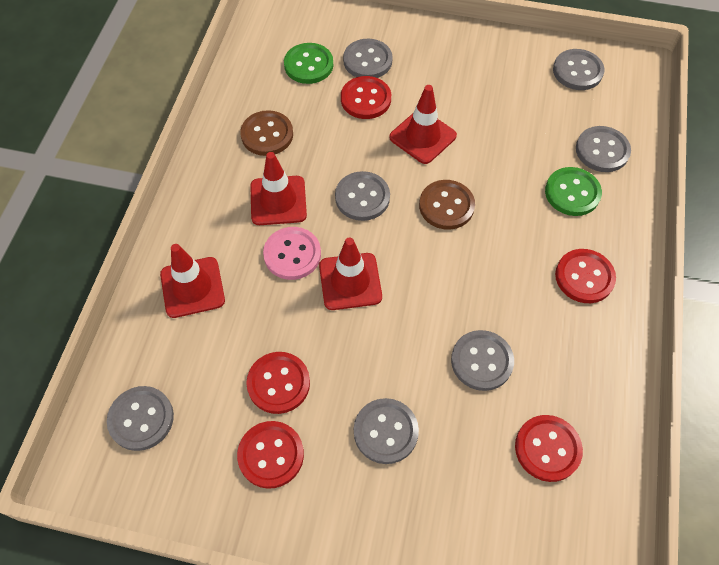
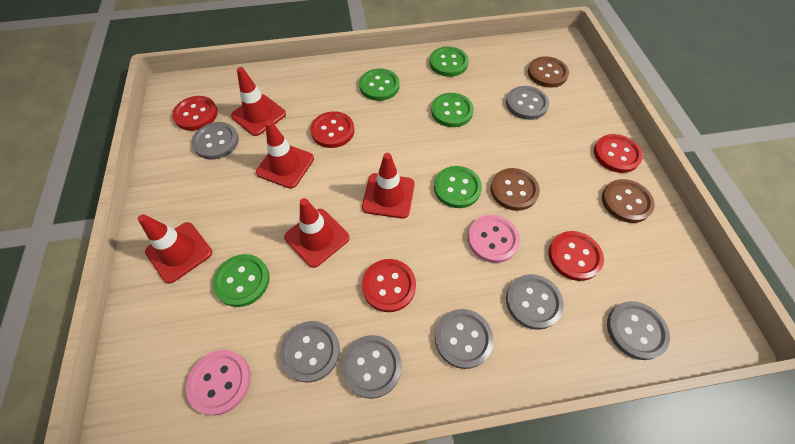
brown button: 2 -> 3
green button: 2 -> 5
pink button: 1 -> 2
red traffic cone: 4 -> 5

